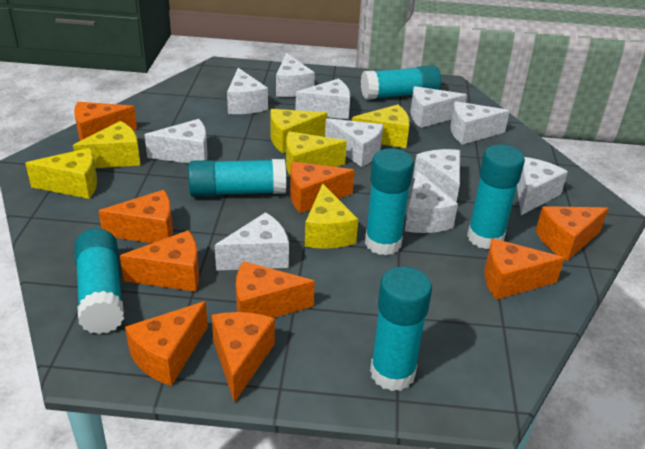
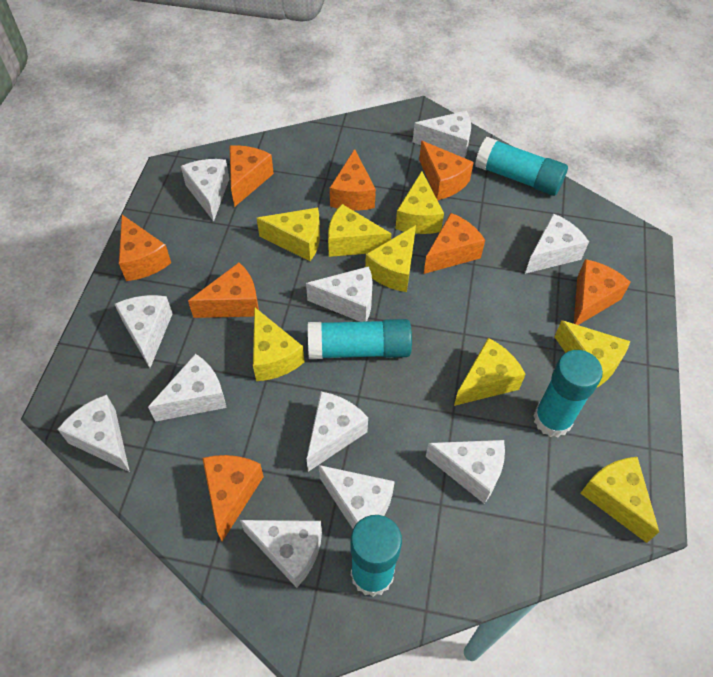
orange cheese: 9 -> 8
turquoise glue stick: 6 -> 4
yellow cheese: 6 -> 8

